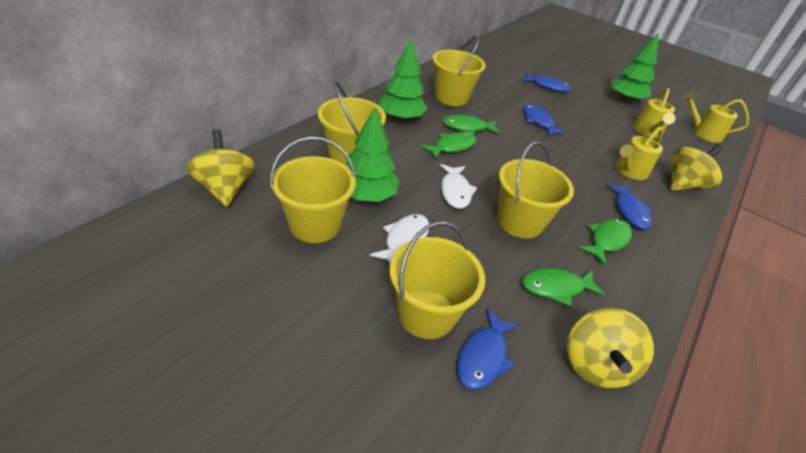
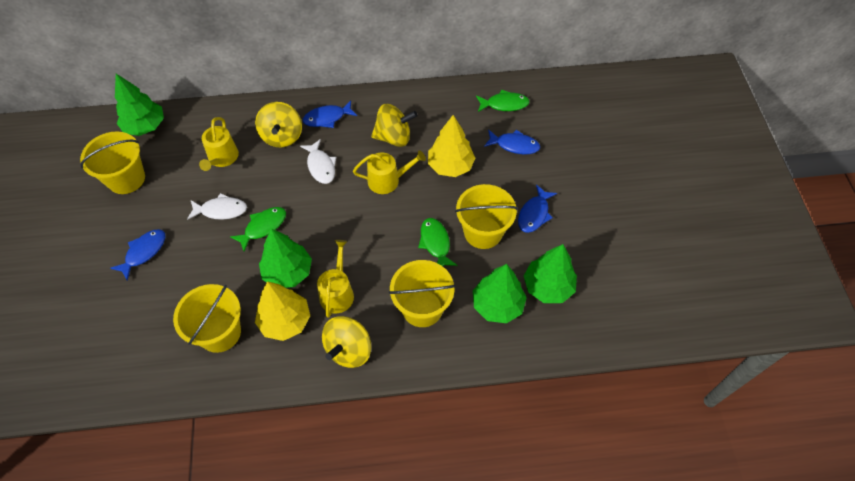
green fish: 4 -> 3
green tree: 3 -> 4
yellow bucket: 5 -> 4
yellow tree: 0 -> 2

